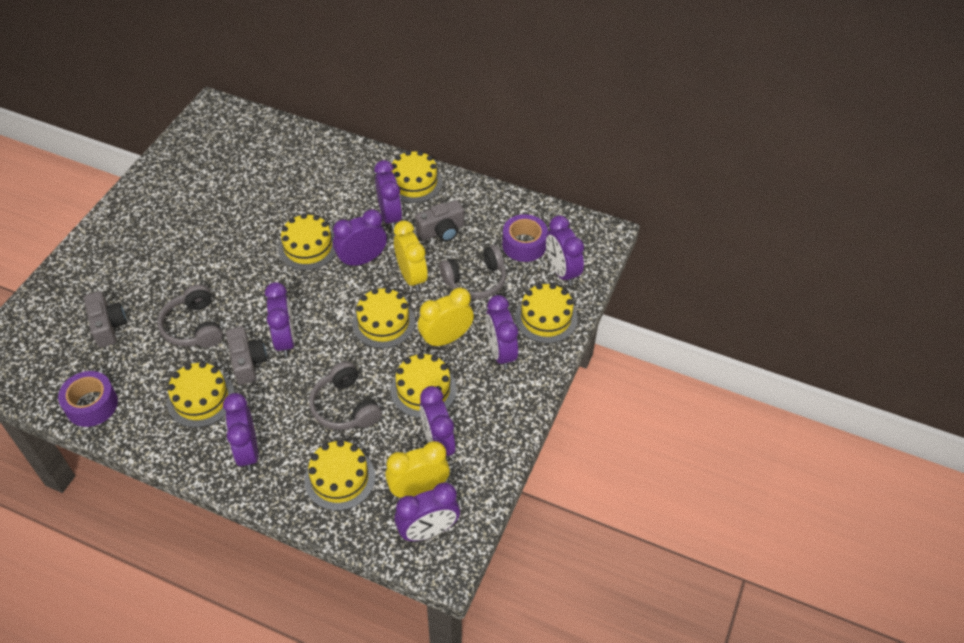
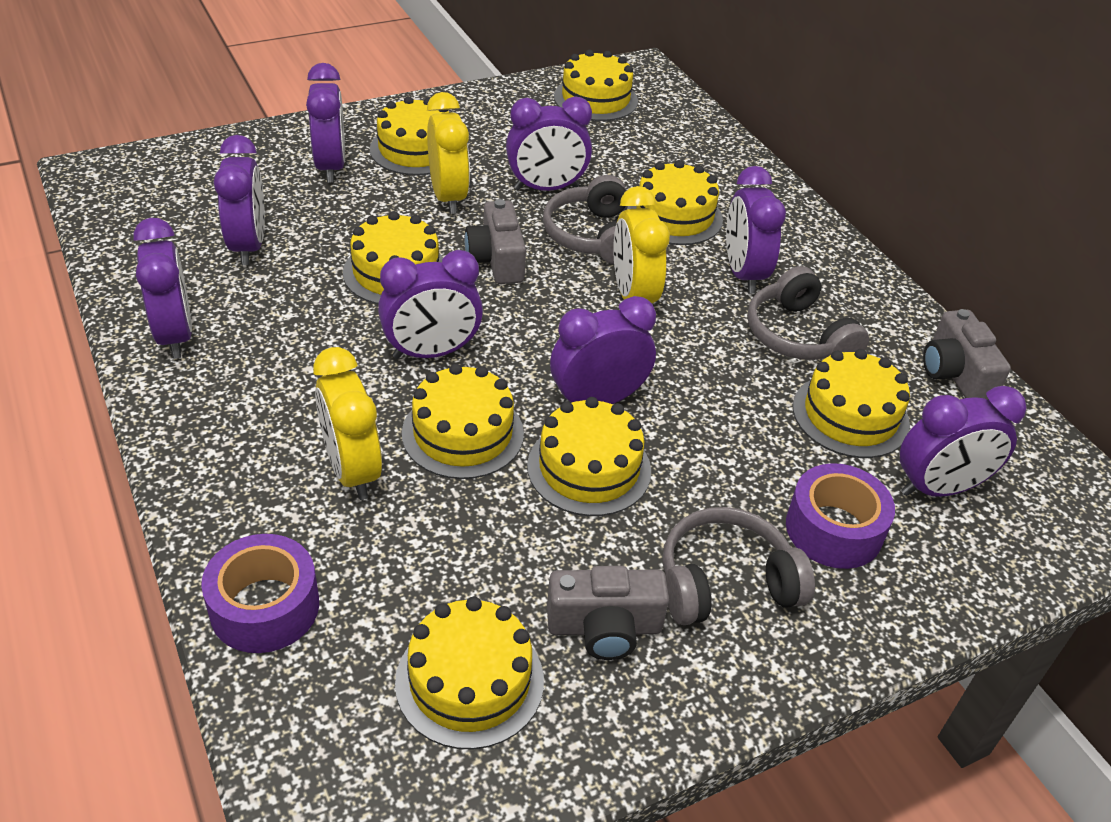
yellow cake: 7 -> 8

